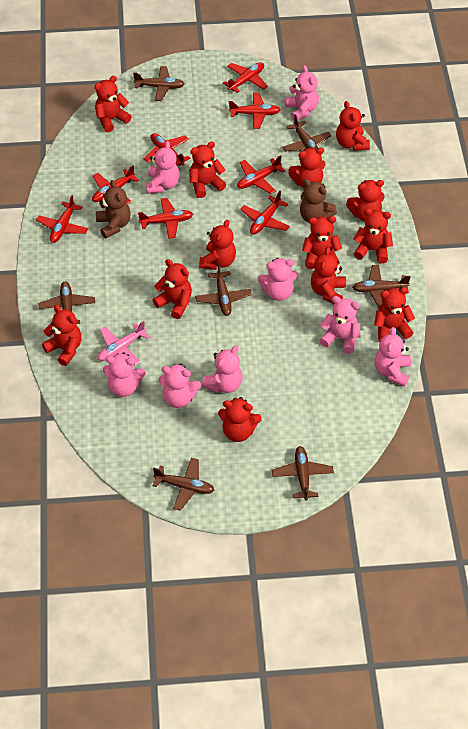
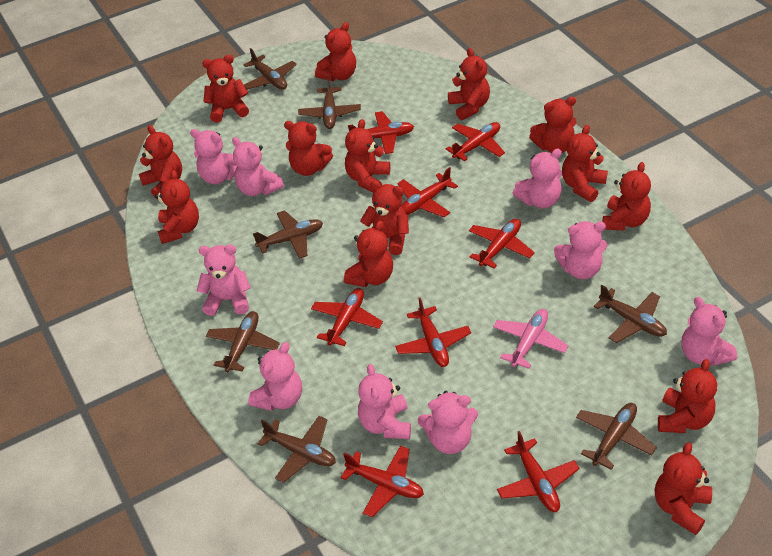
brown teddy bear: 2 -> 0
pink teddy bear: 8 -> 9
red teddy bear: 13 -> 14

